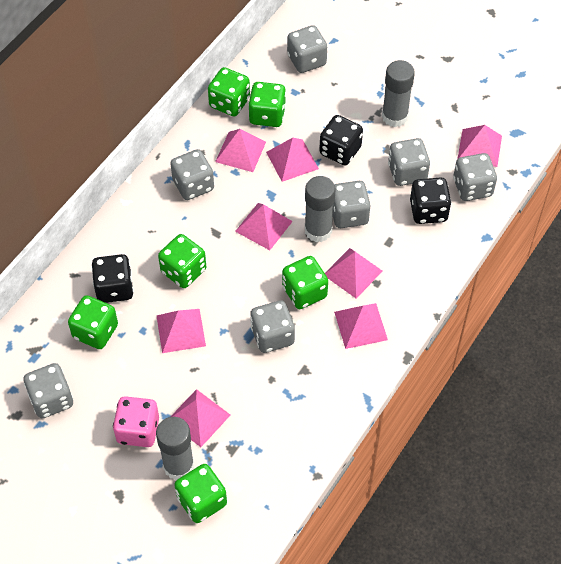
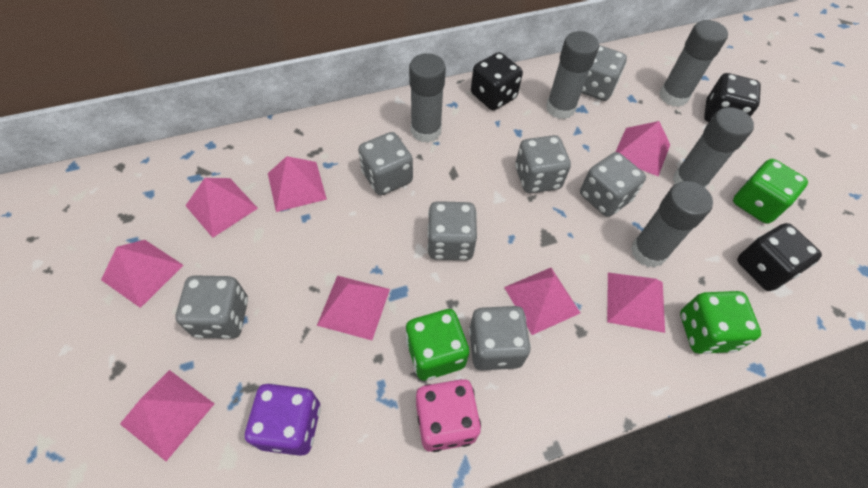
green dice: 6 -> 3
grey glue stick: 3 -> 5
purple dice: 0 -> 1

